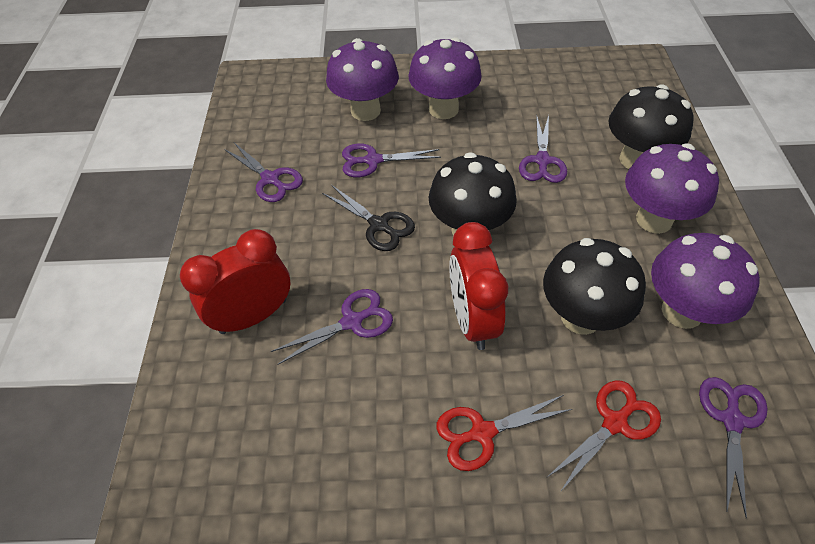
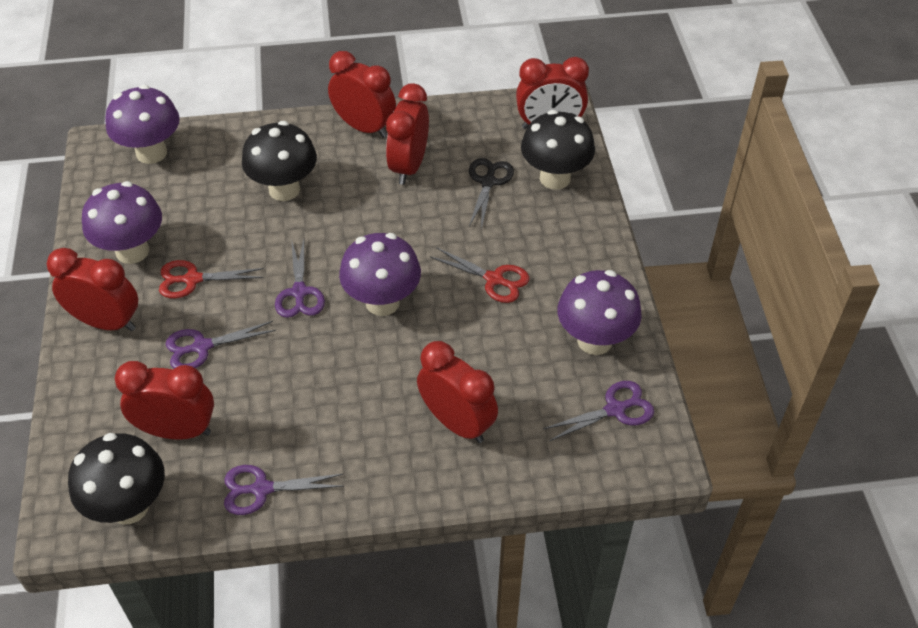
purple scissors: 5 -> 4
red clock: 2 -> 6

